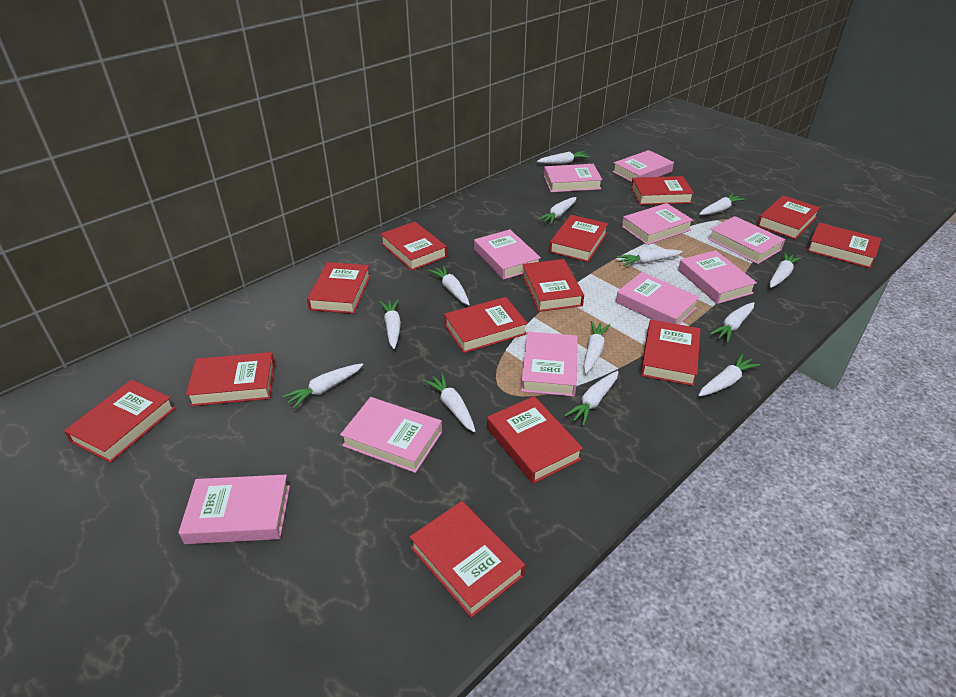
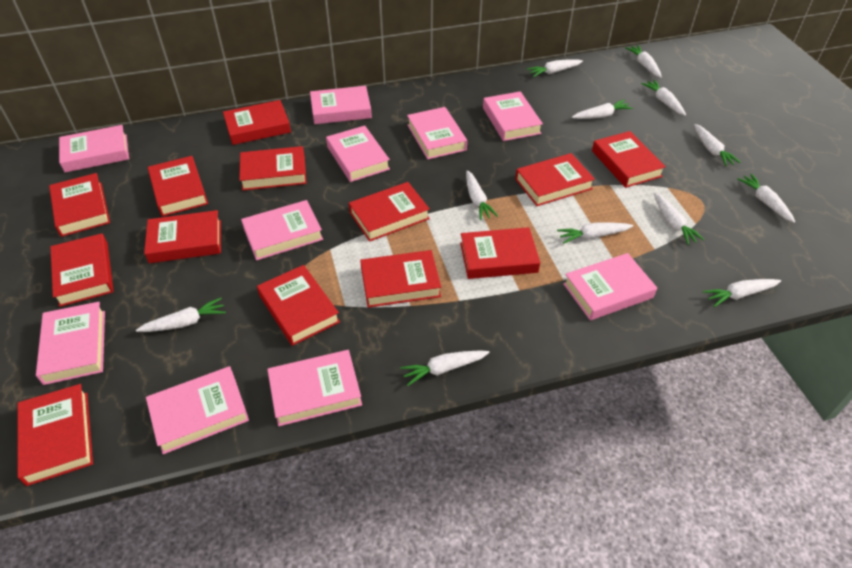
white carrot: 13 -> 12

